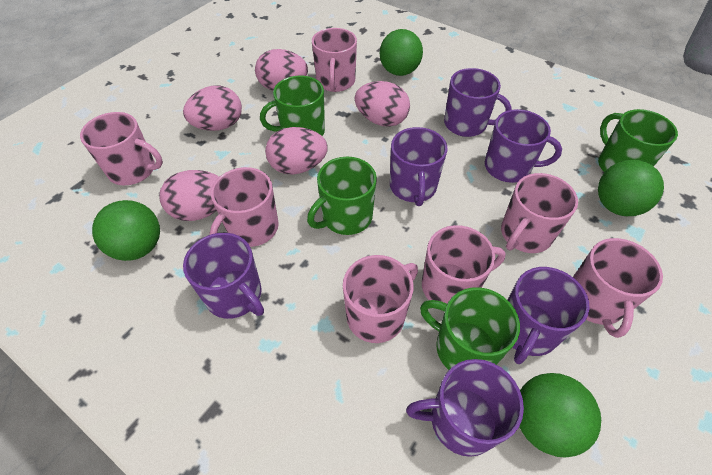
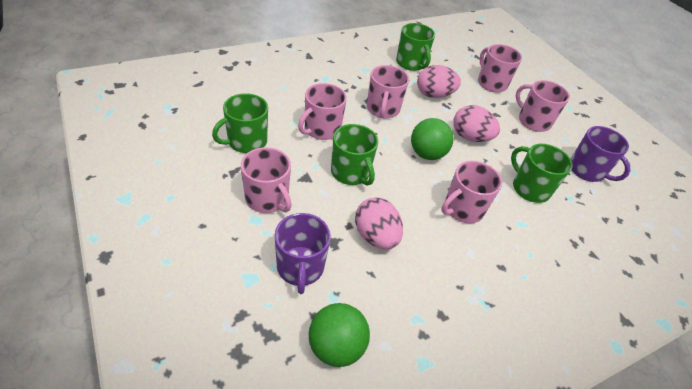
green ball: 4 -> 2
pink egg: 5 -> 3
pink mug: 7 -> 6
purple mug: 6 -> 2

